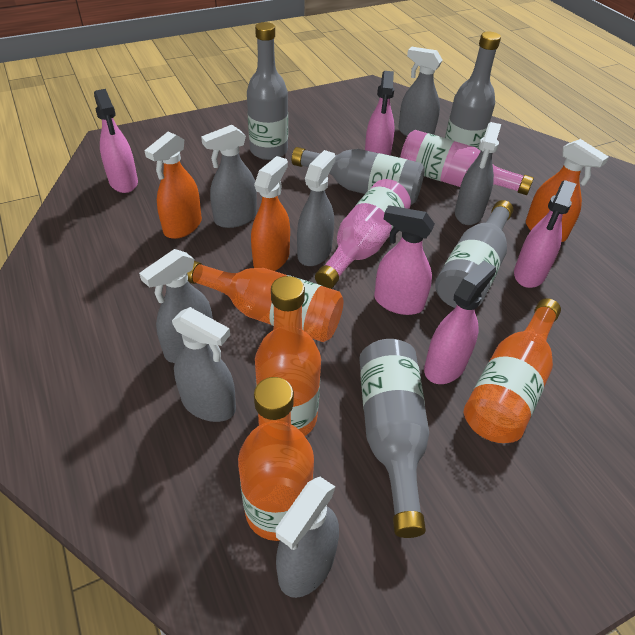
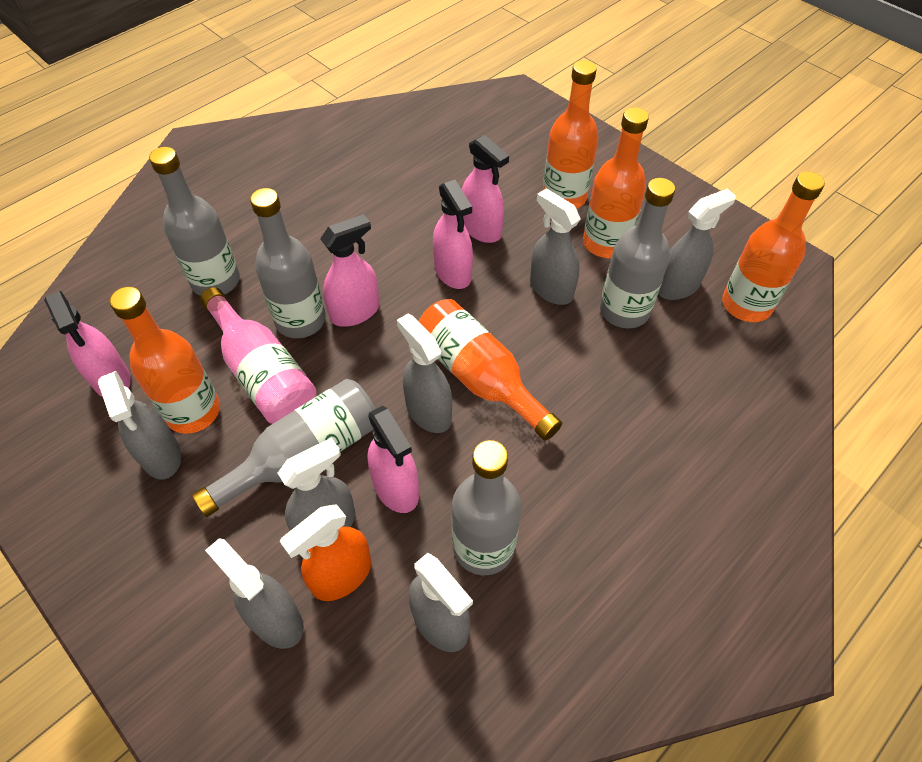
orange bottle: 4 -> 5
orange spray bottle: 3 -> 1
pink bottle: 2 -> 1

